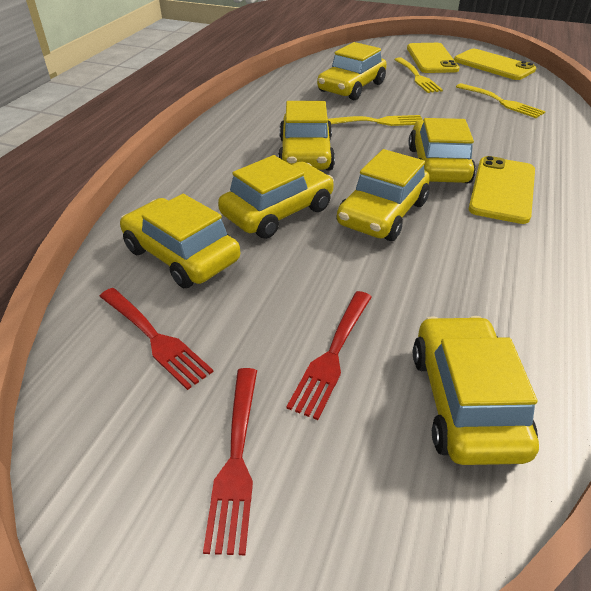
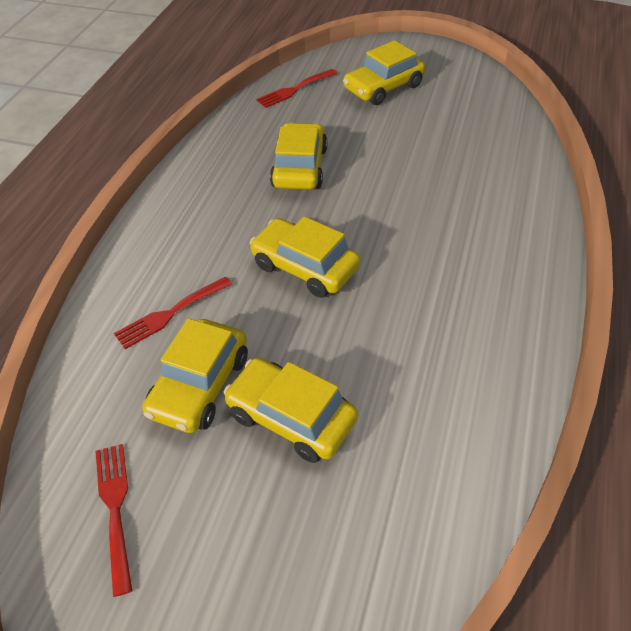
yellow car: 7 -> 5
yellow fork: 3 -> 0
yellow phone: 3 -> 0

